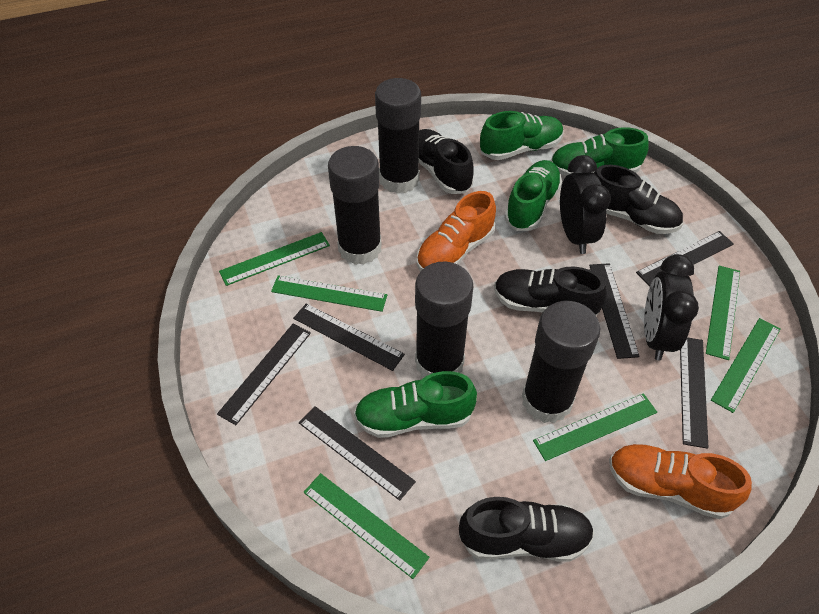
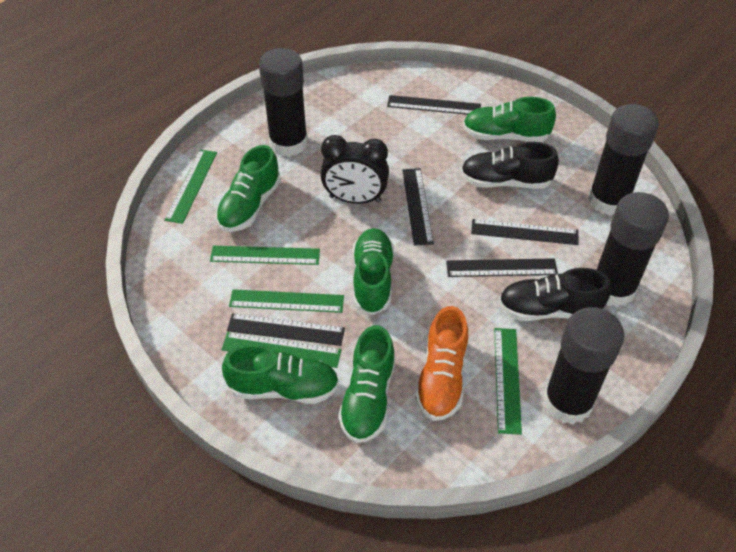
black clock: 2 -> 1
black ruler: 6 -> 5
black shoe: 4 -> 2
green ruler: 6 -> 5
green shoe: 4 -> 5
orange shoe: 2 -> 1

